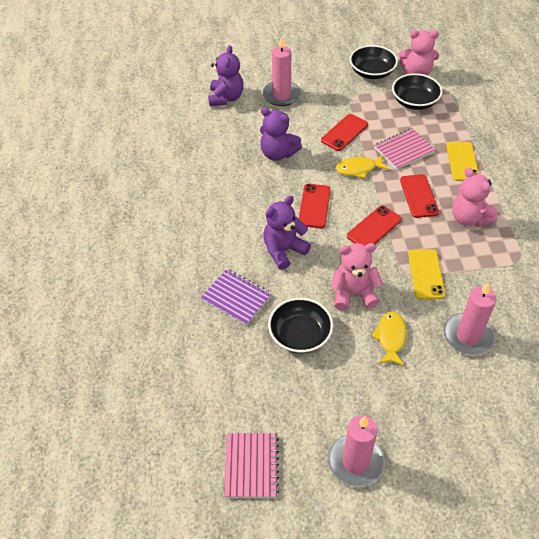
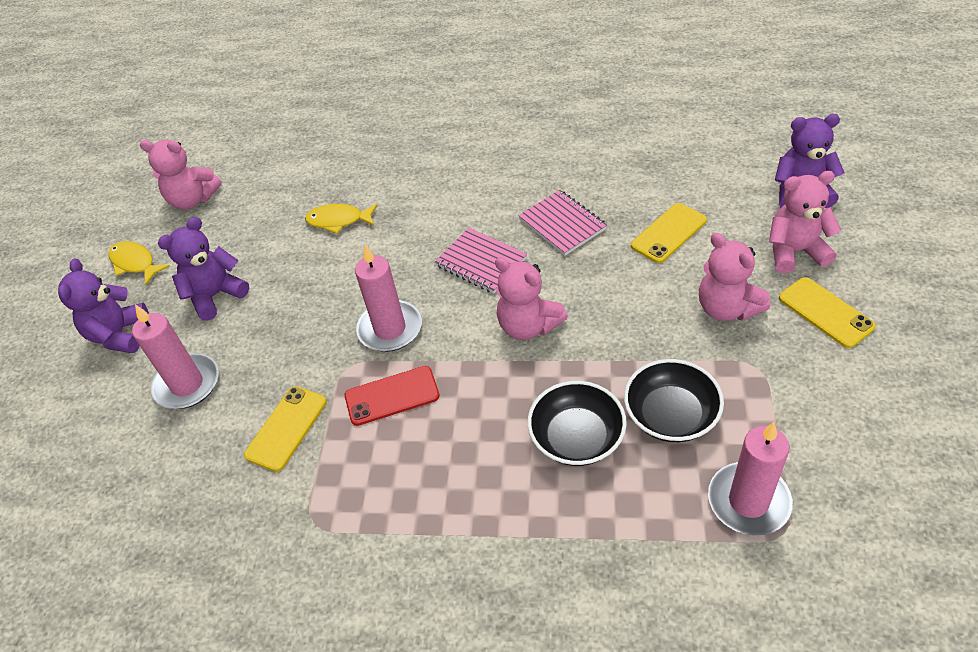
black bowl: 3 -> 2
pink teddy bear: 3 -> 4
purple notebook: 1 -> 0
red phone: 4 -> 1
yellow phone: 2 -> 3

